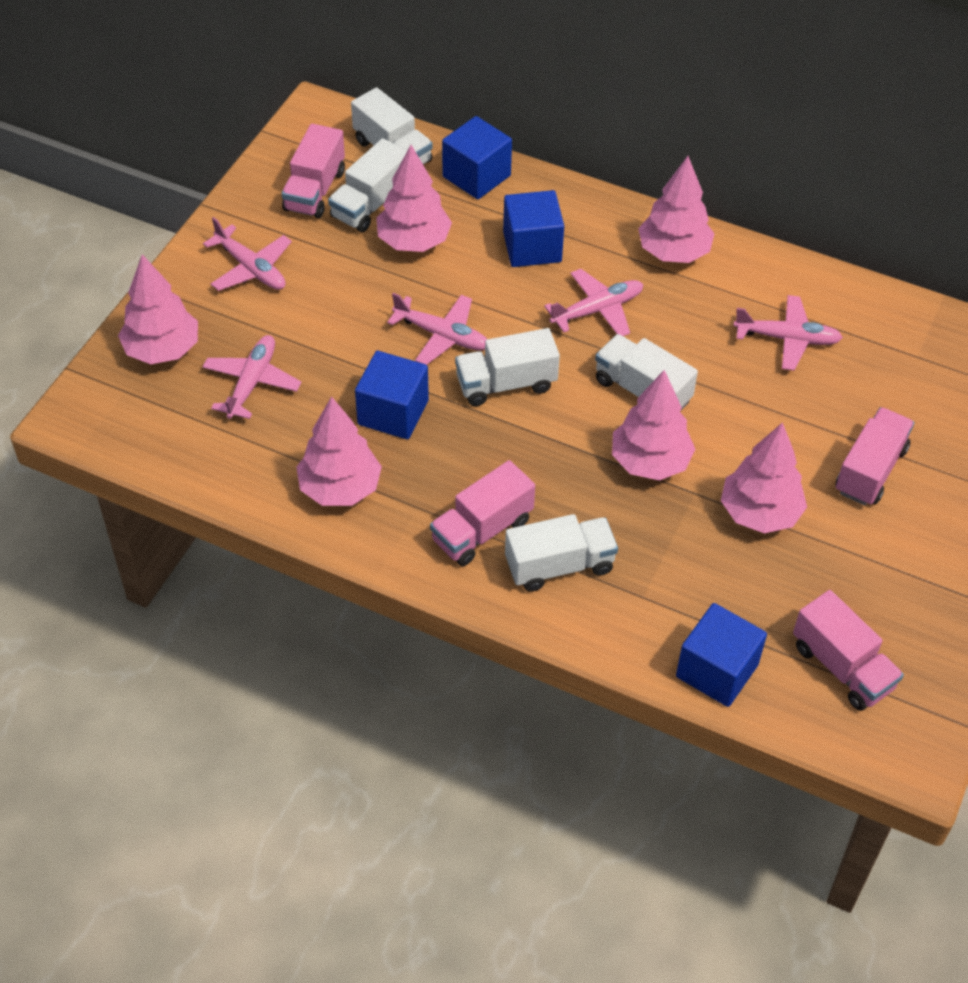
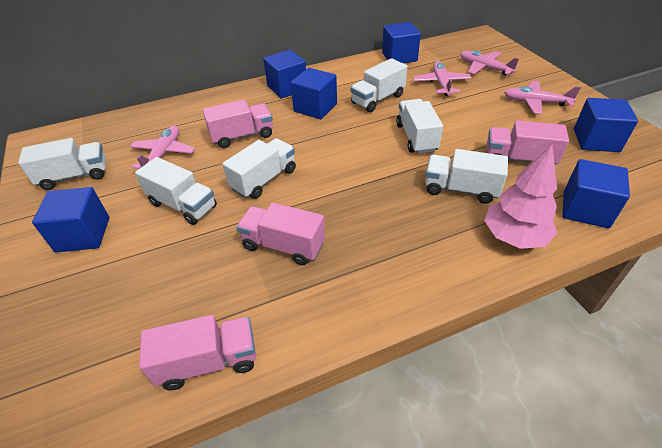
blue cube: 4 -> 6
pink plane: 5 -> 4
pink tree: 6 -> 1
white truck: 5 -> 6

